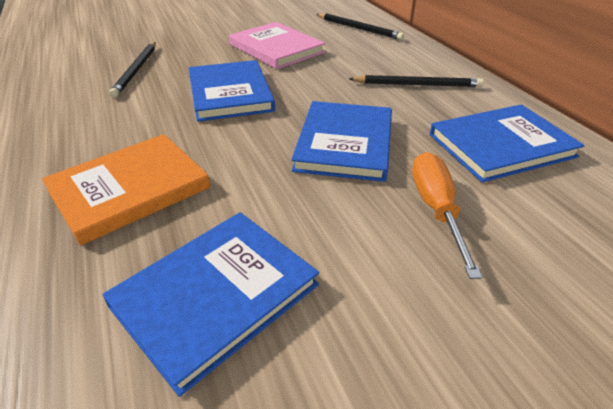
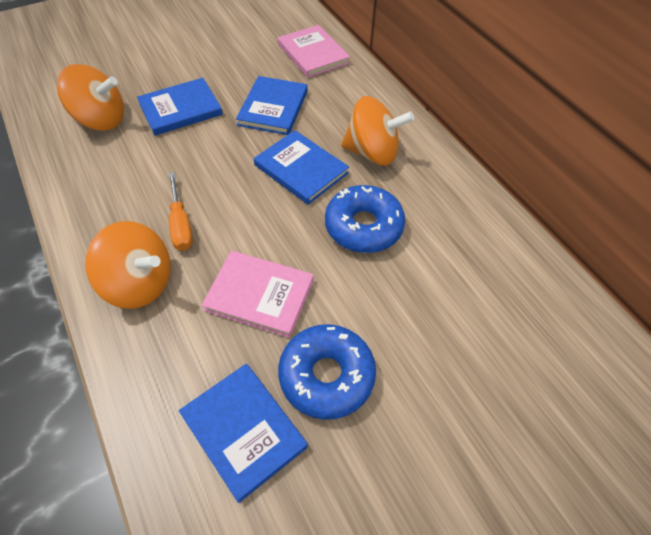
black pencil: 3 -> 0
blue donut: 0 -> 2
orange book: 1 -> 0
orange spinning top: 0 -> 3
pink book: 1 -> 2

